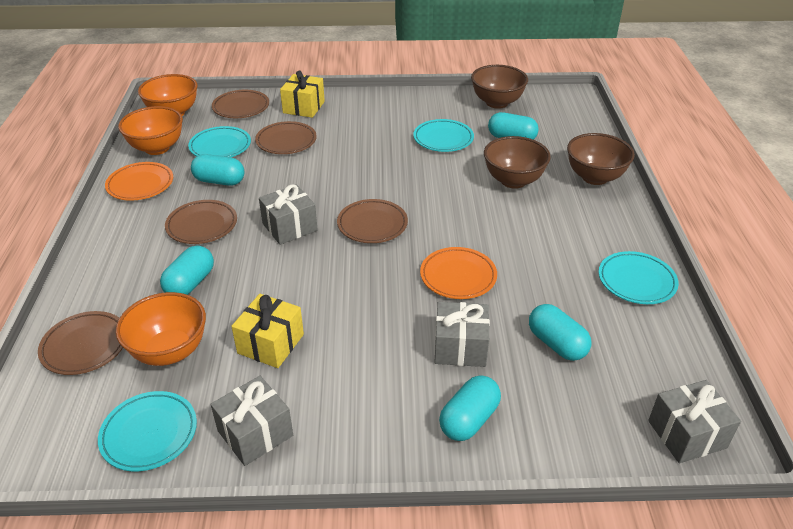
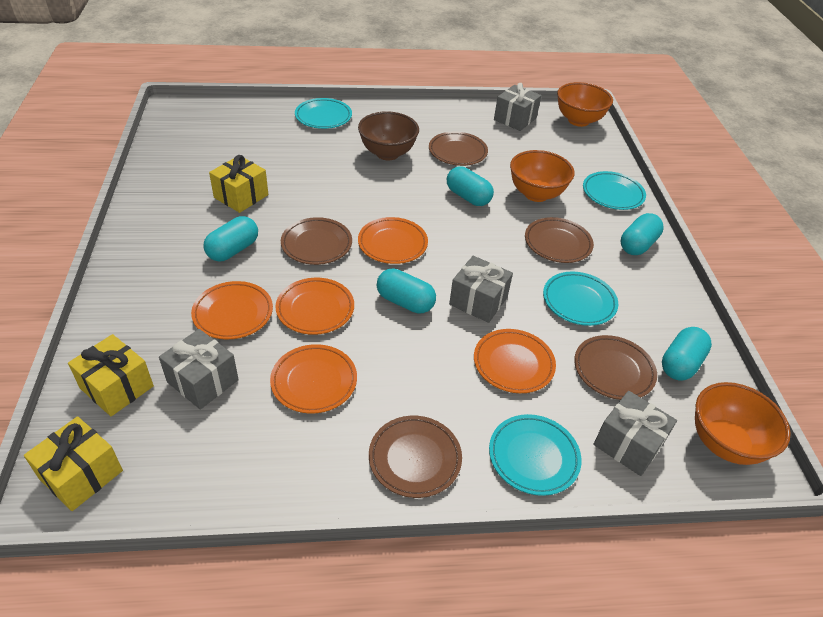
brown bowl: 3 -> 1
orange plate: 2 -> 5
yellow gift: 2 -> 3

